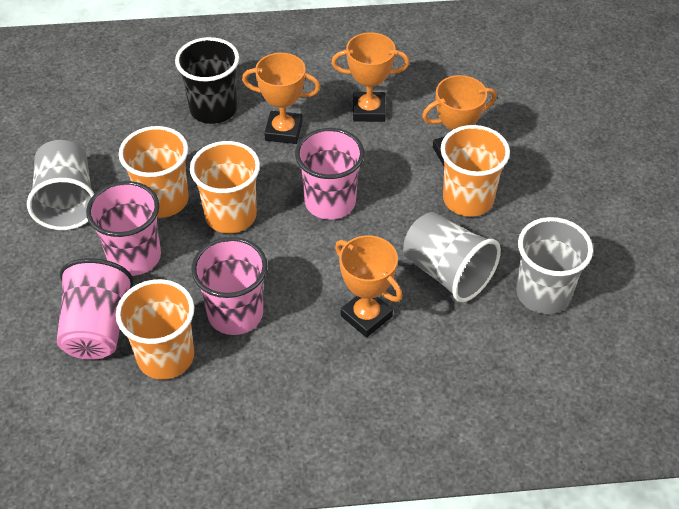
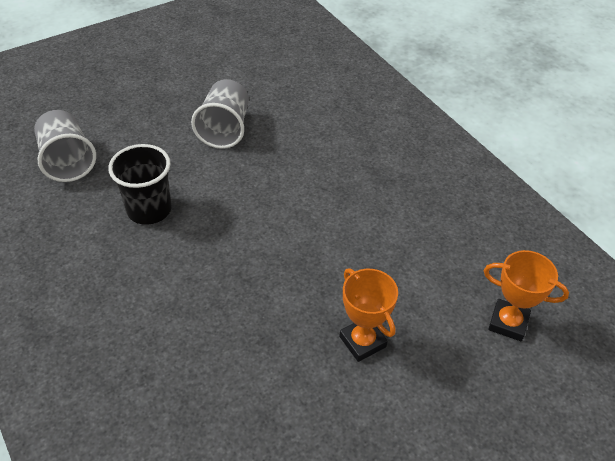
grey cup: 3 -> 2
orange cup: 4 -> 0
orange trophy: 4 -> 2
pink cup: 4 -> 0

